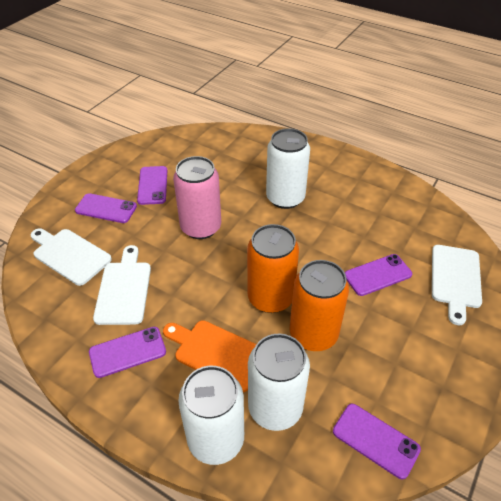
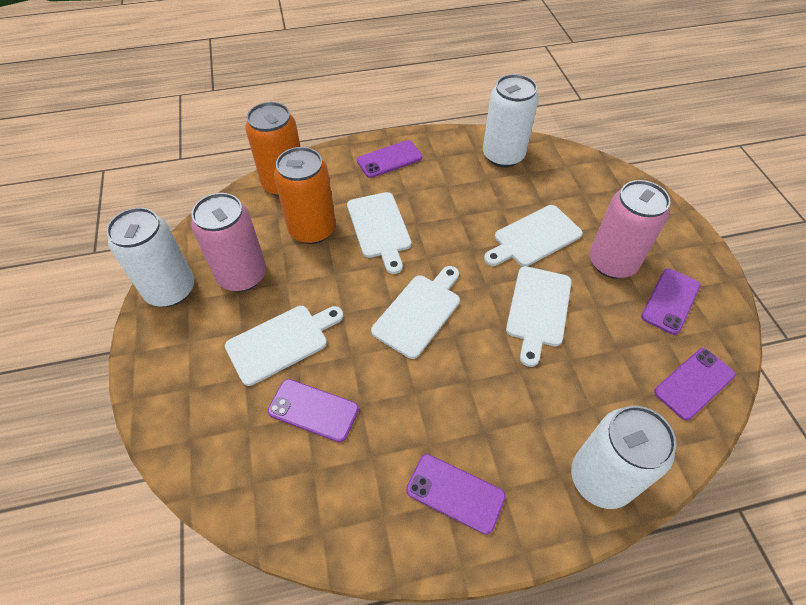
orange cutting board: 1 -> 0
pink can: 1 -> 2
white cutting board: 3 -> 5

